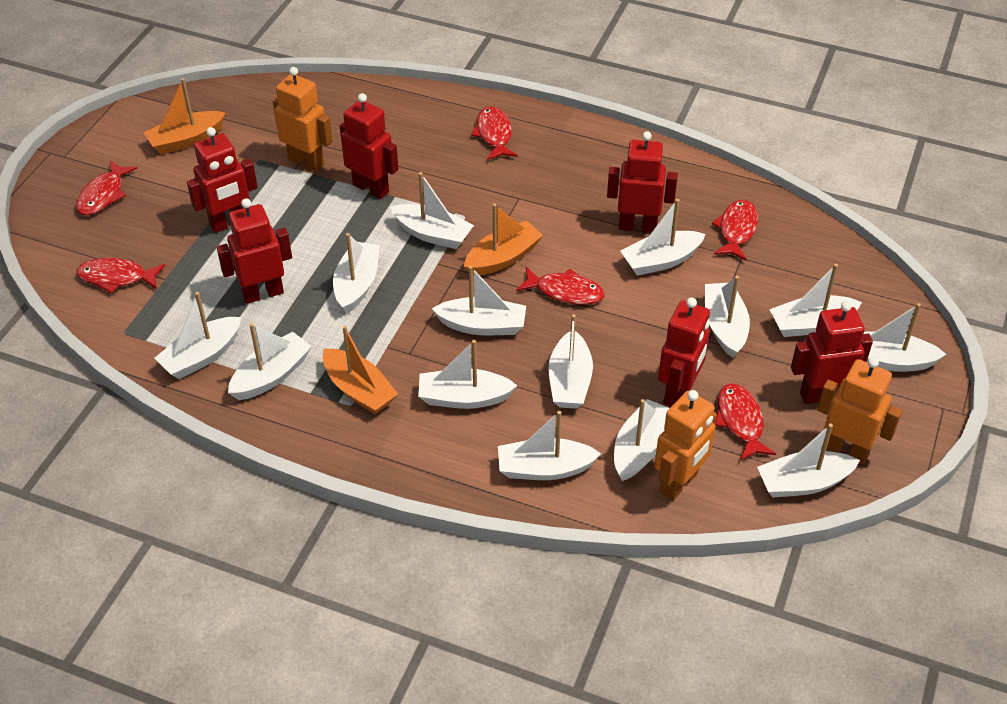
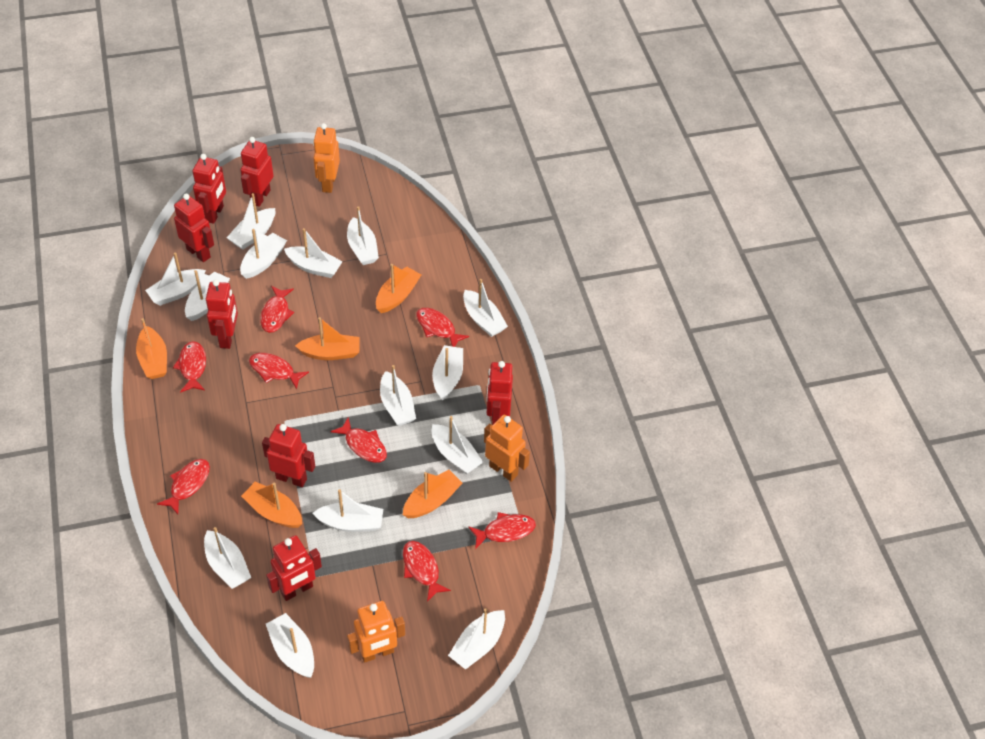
orange boat: 3 -> 5
red fish: 6 -> 8
red robot: 6 -> 7

